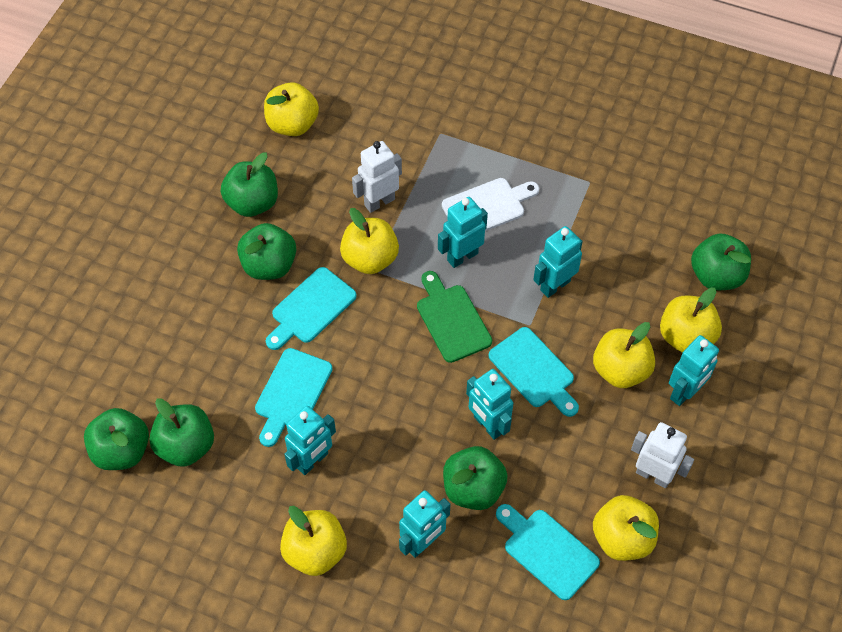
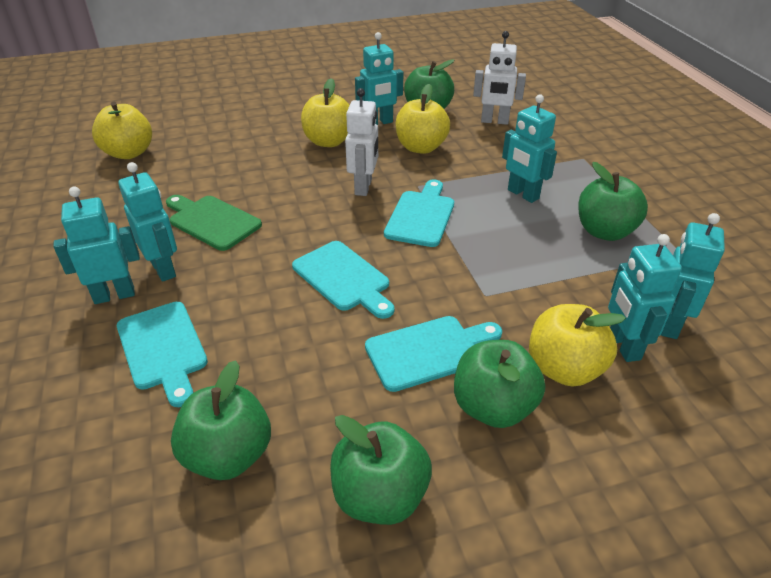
green apple: 6 -> 5
white cutting board: 1 -> 0
yellow apple: 6 -> 4

